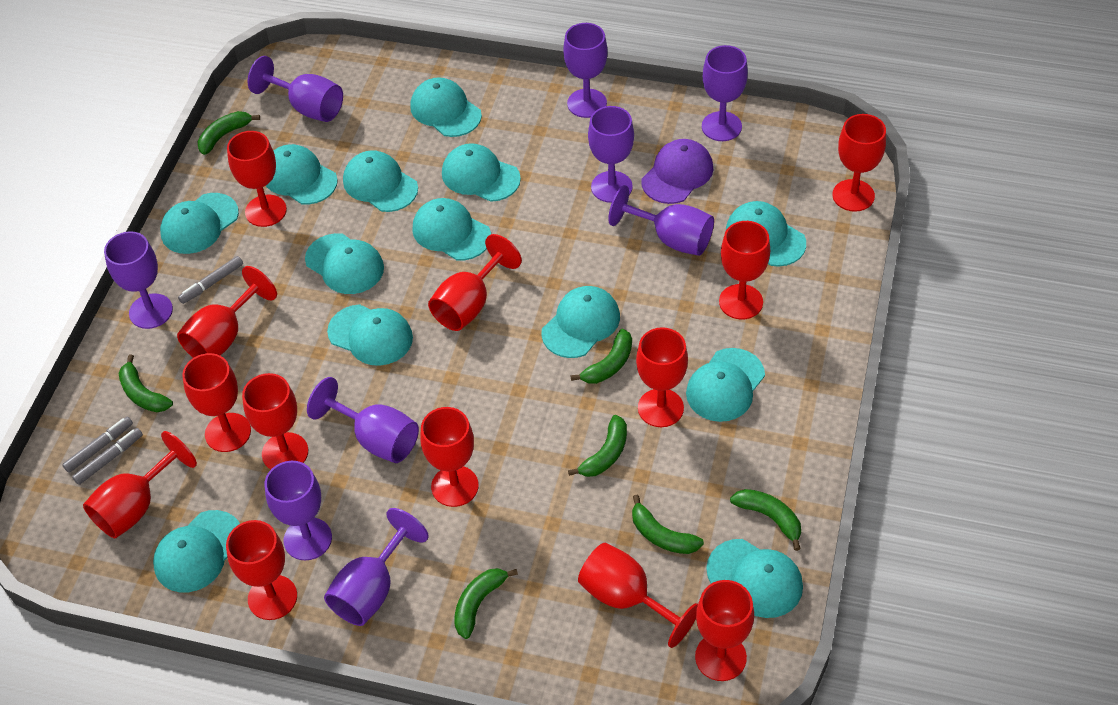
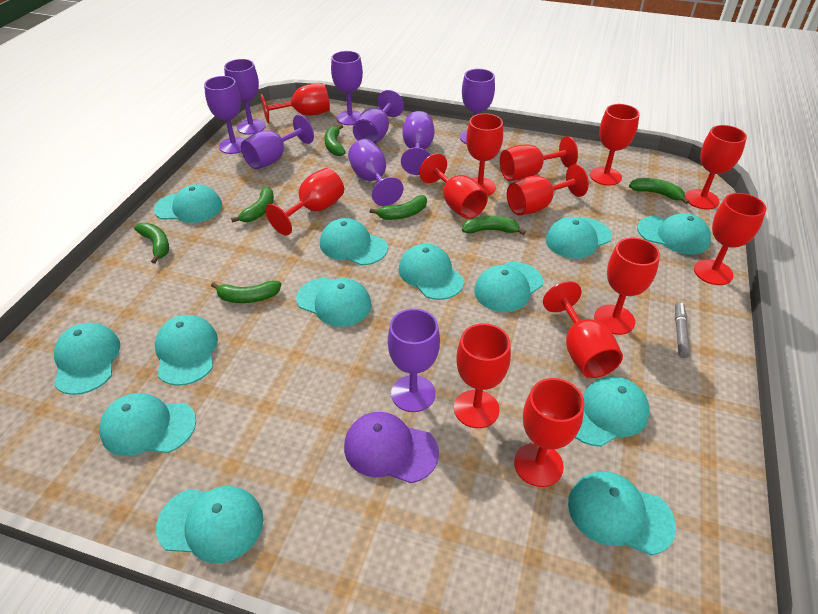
grey marker: 3 -> 1

